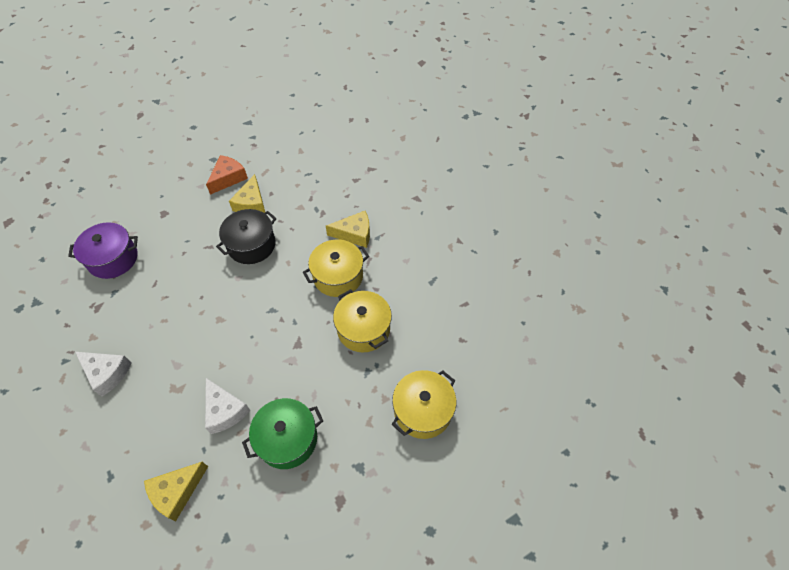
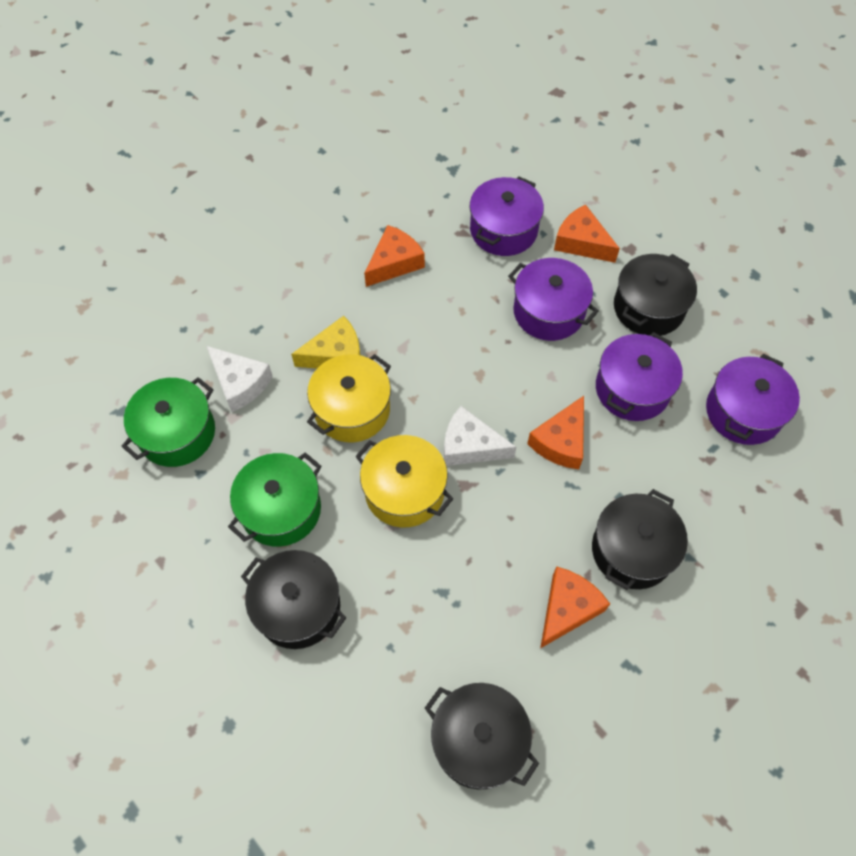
black pot: 1 -> 4
green pot: 1 -> 2
orange cheese: 1 -> 4
purple pot: 1 -> 4
yellow cheese: 3 -> 1
yellow pot: 3 -> 2

